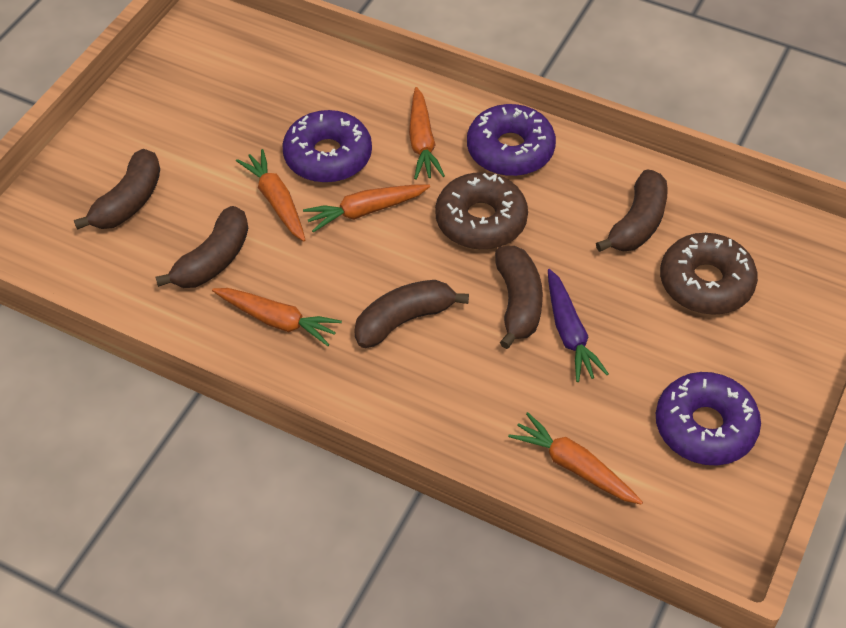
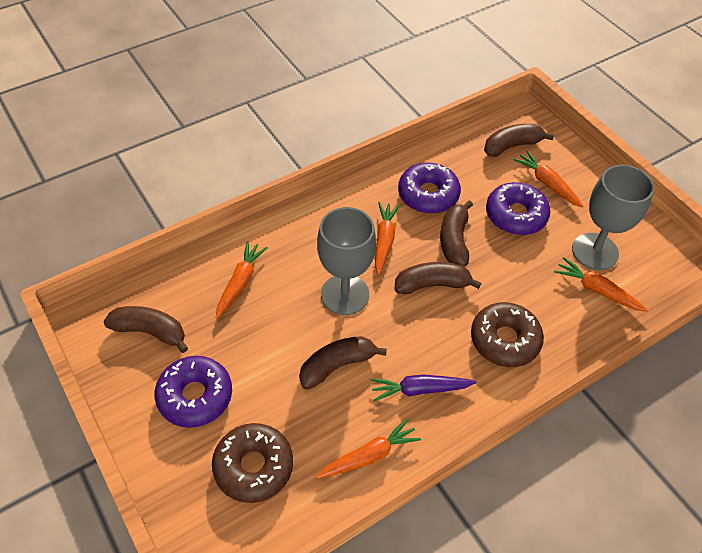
grey goblet: 0 -> 2

